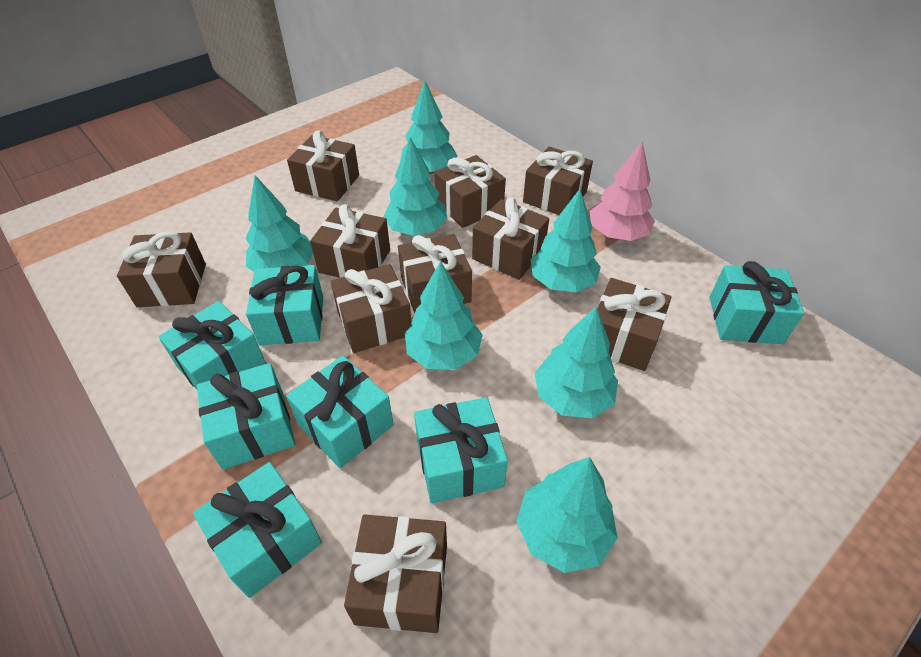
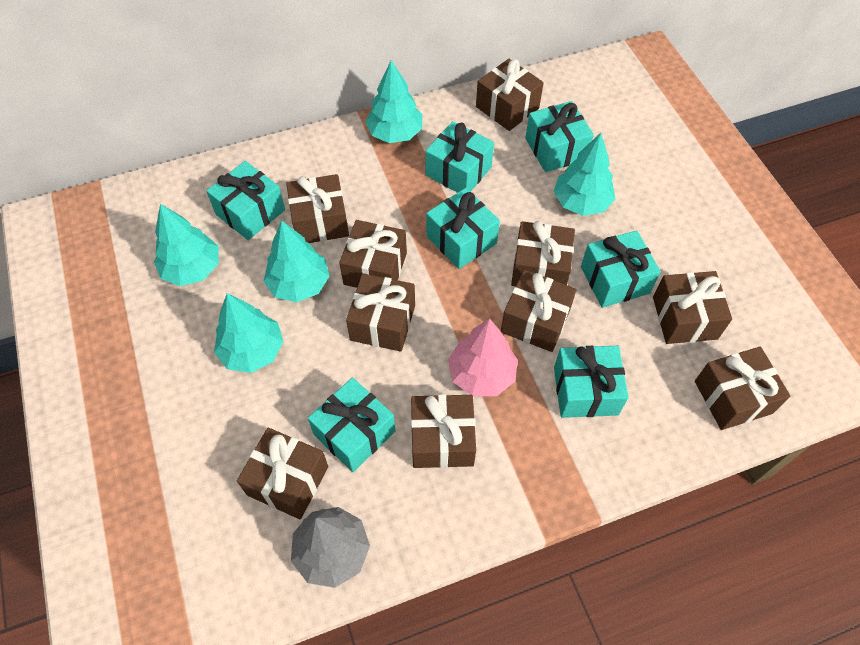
grey tree: 0 -> 1
turquoise tree: 7 -> 5

